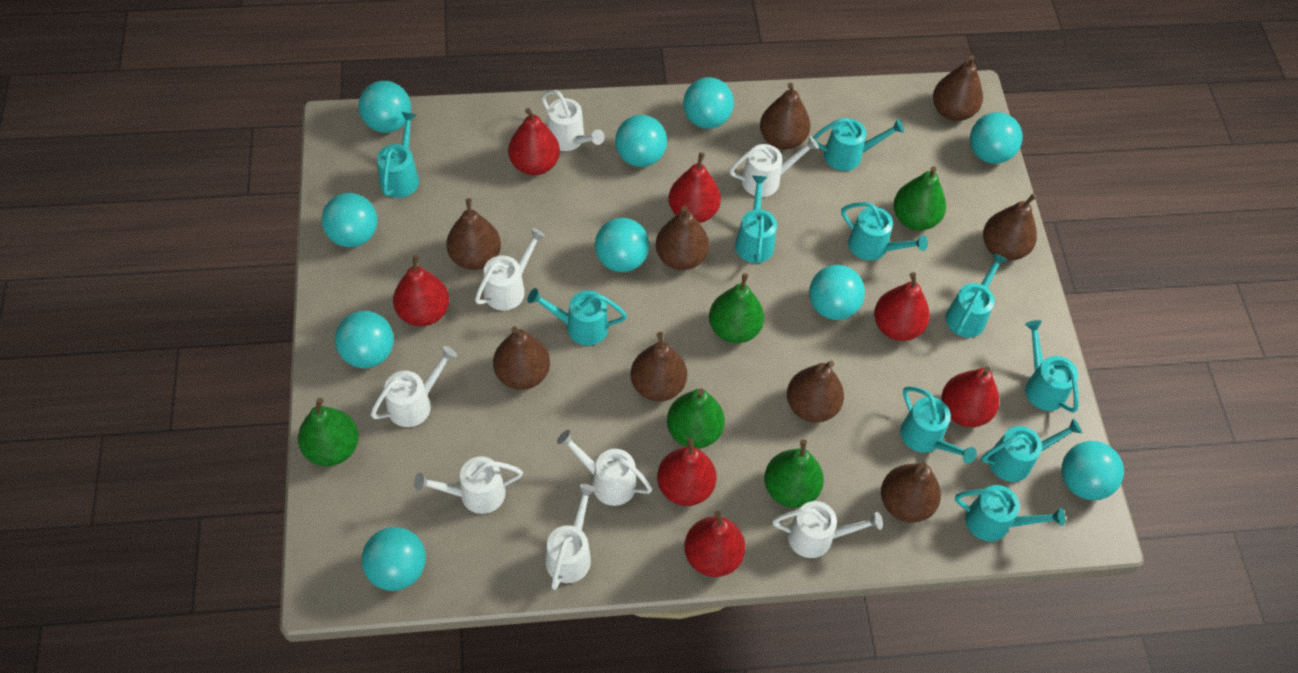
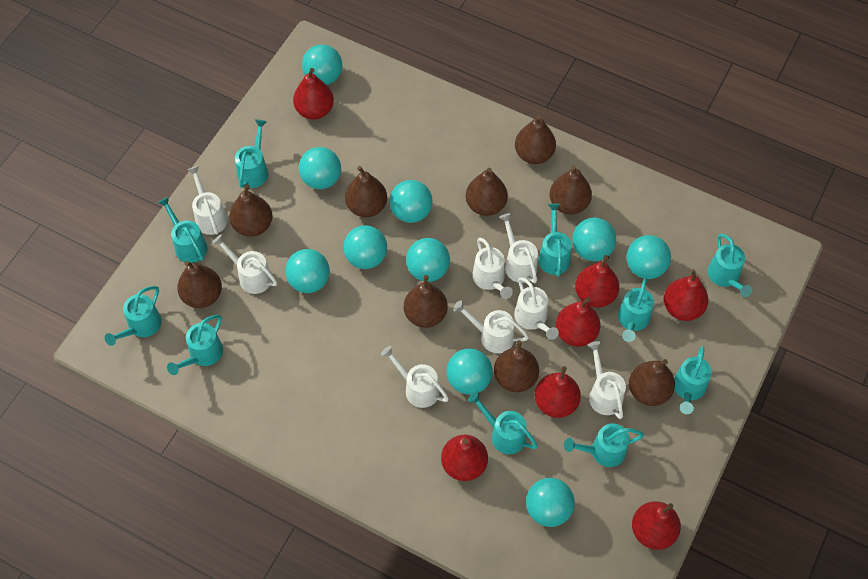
green pear: 5 -> 0

